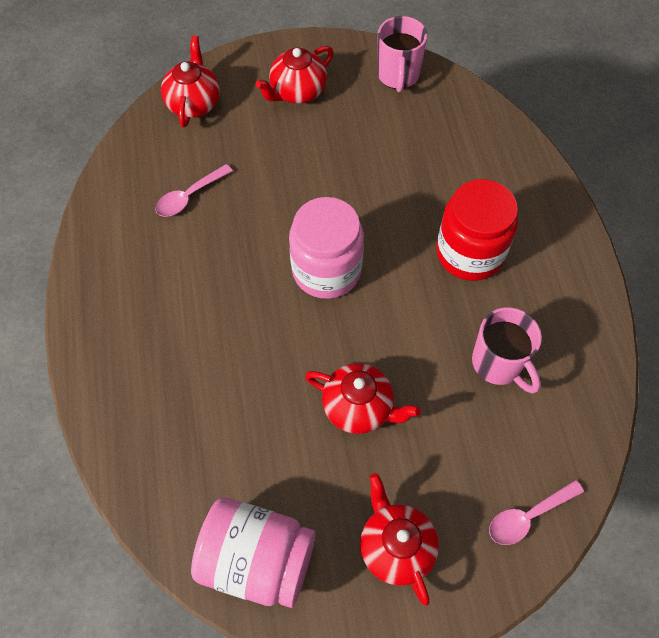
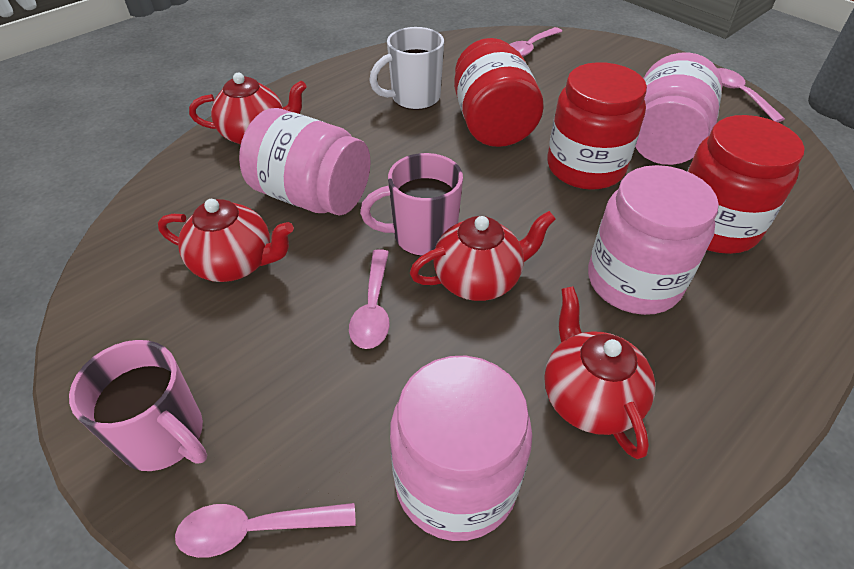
pink jar: 2 -> 4
pink spoon: 2 -> 4
red jar: 1 -> 3
white mug: 0 -> 1

